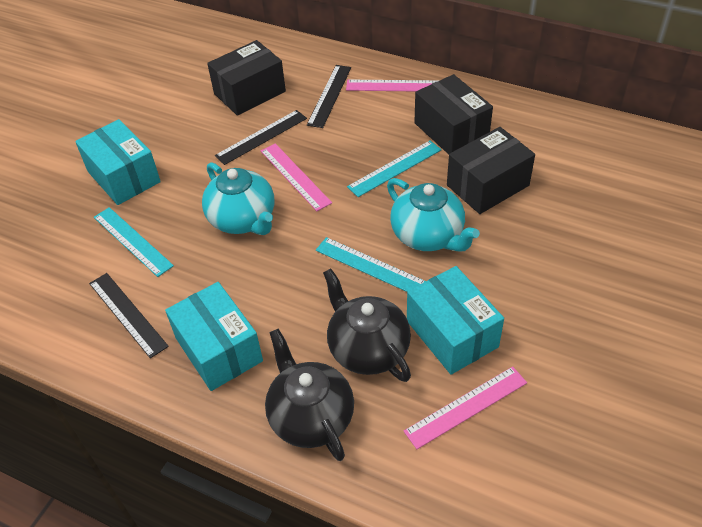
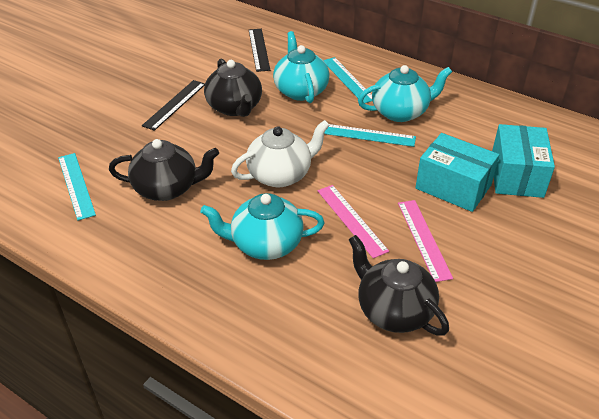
black box: 3 -> 0
black ruler: 3 -> 2
black teapot: 2 -> 3
pink ruler: 3 -> 2
turquoise box: 3 -> 2
turquoise teapot: 2 -> 3
white teapot: 0 -> 1

